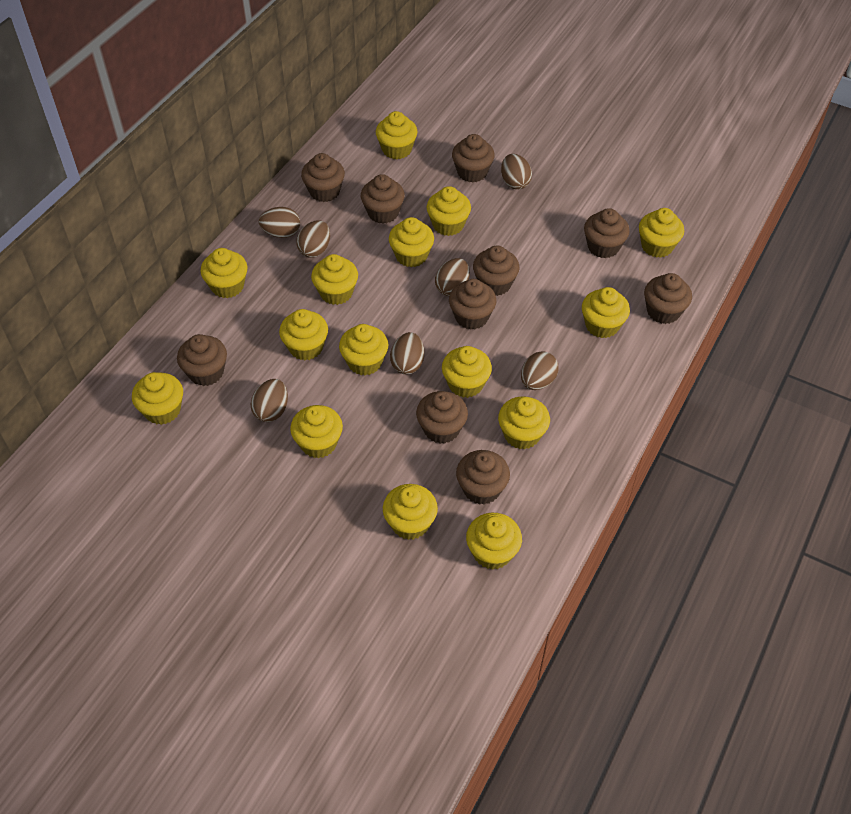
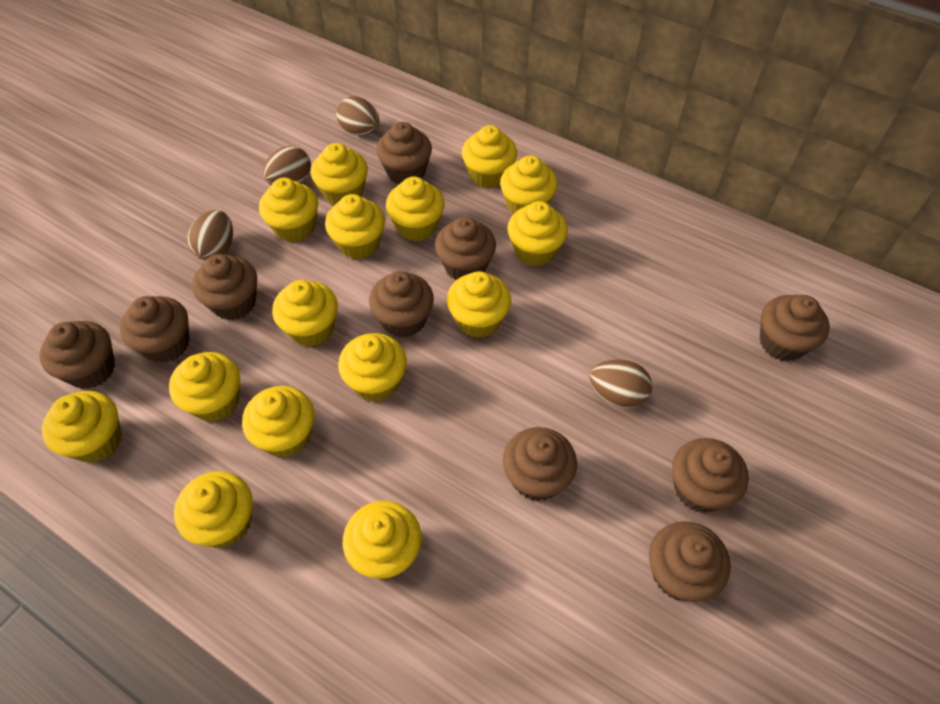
brown egg: 7 -> 4

